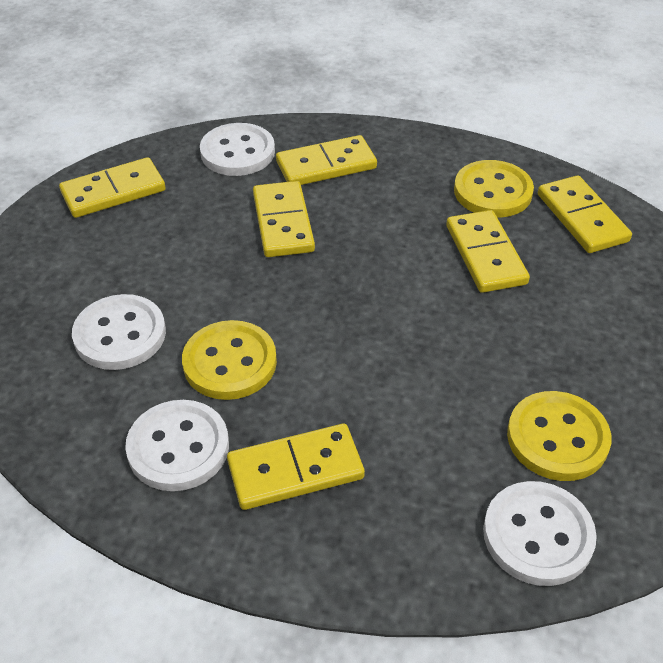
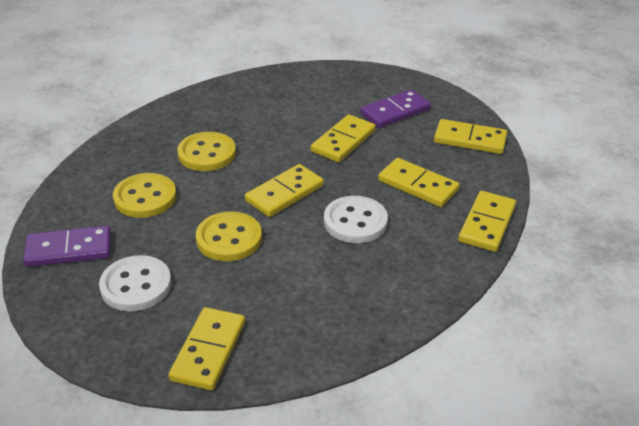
purple domino: 0 -> 2
white button: 4 -> 2

